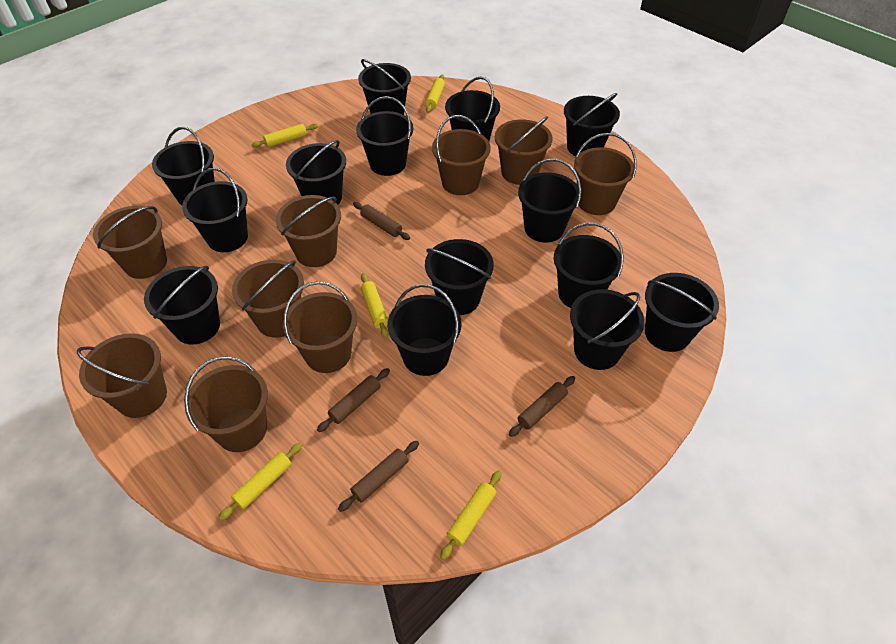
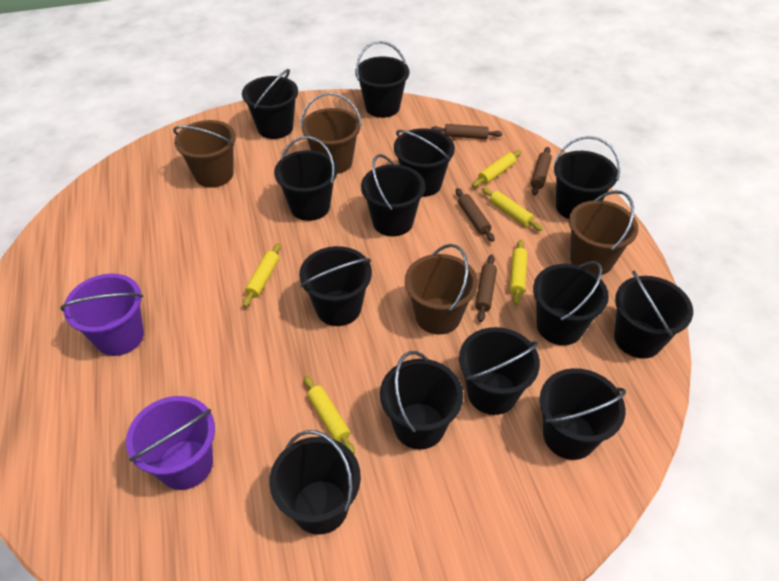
black bucket: 14 -> 13
brown bucket: 9 -> 4
purple bucket: 0 -> 2

